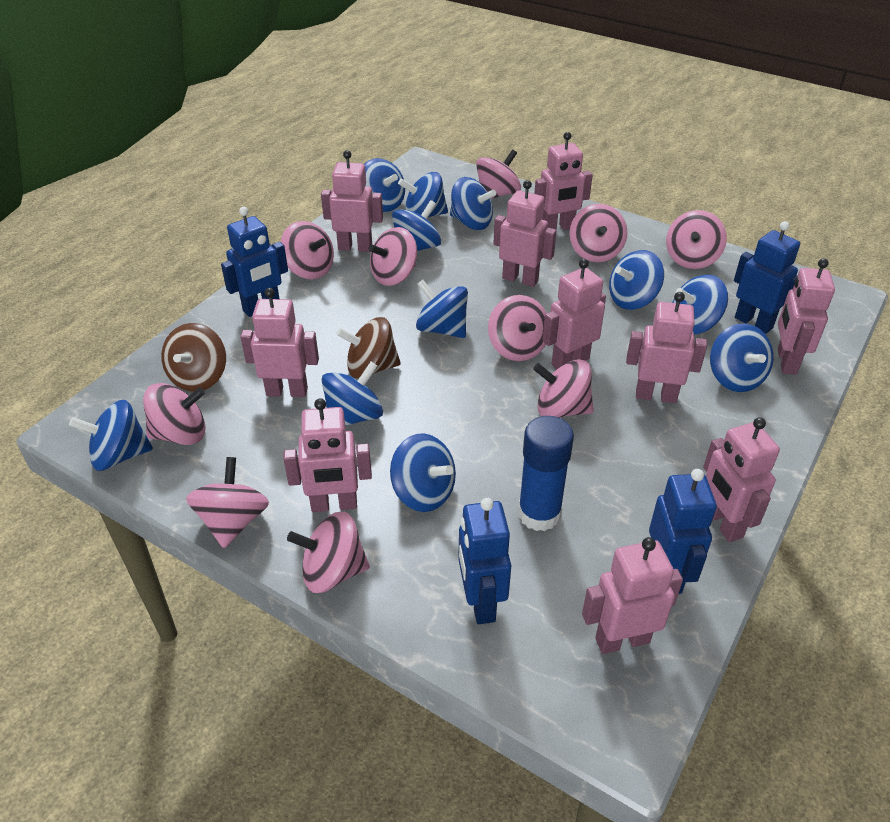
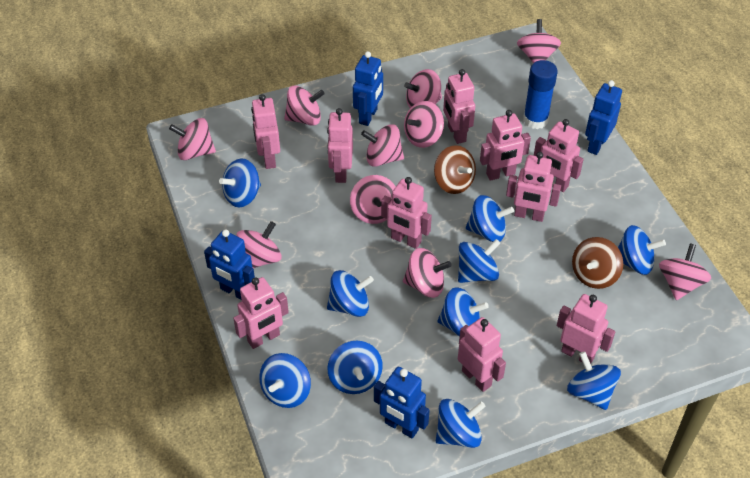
blue spinning top: 11 -> 10

